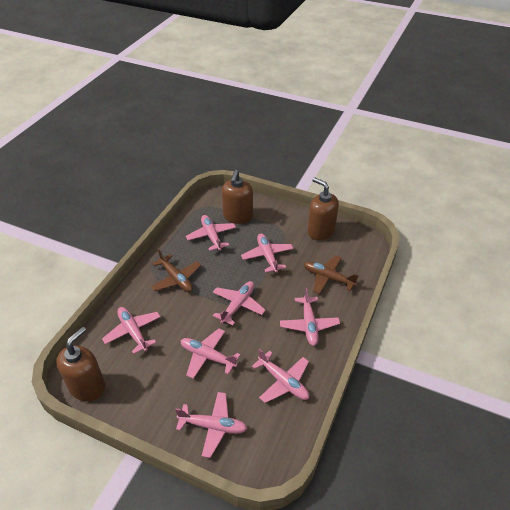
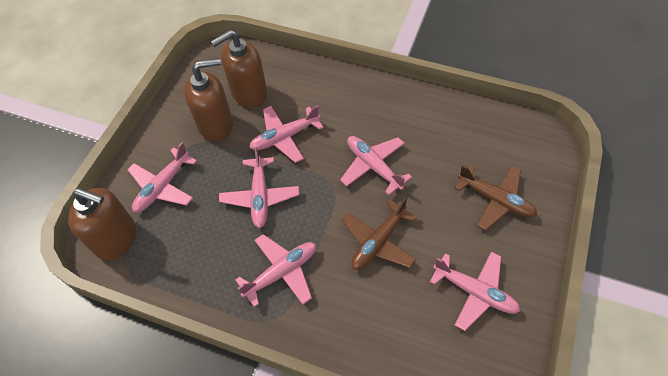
pink plane: 8 -> 6

